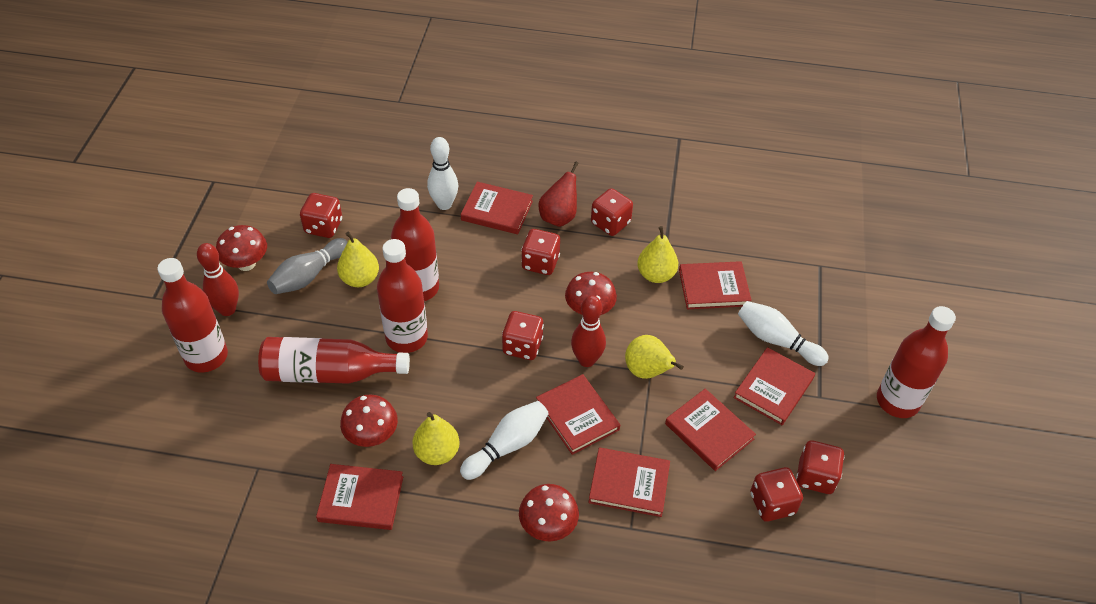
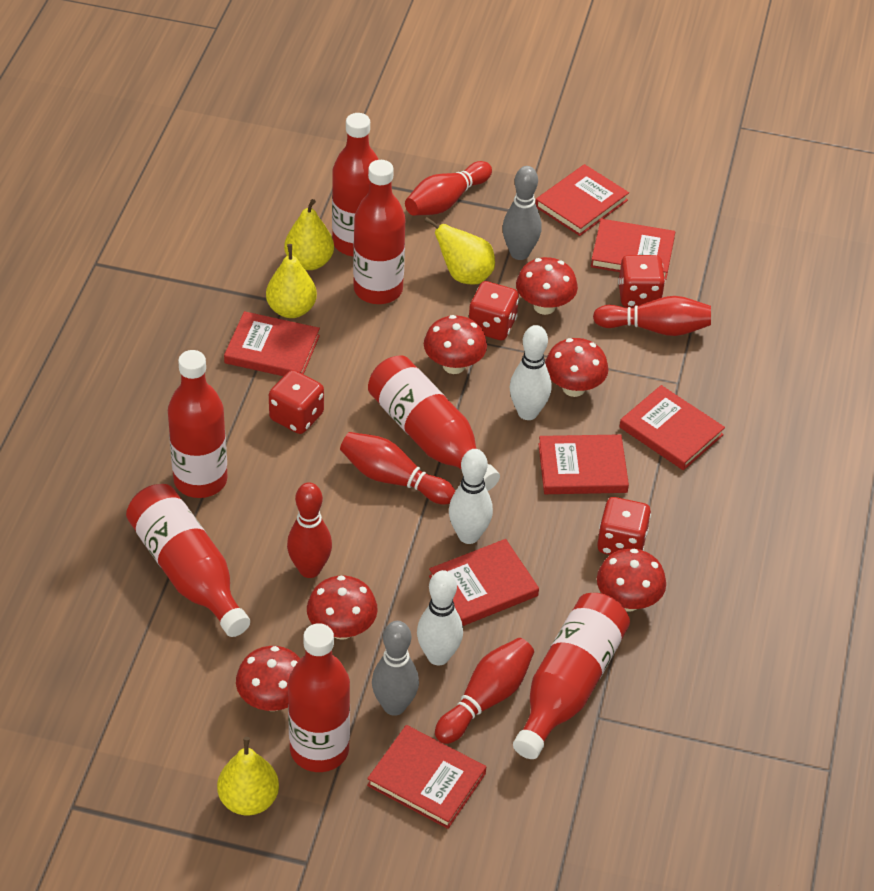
grey bowling pin: 1 -> 2
red bottle: 5 -> 7
red bowling pin: 2 -> 5
red dice: 6 -> 4
red mushroom: 4 -> 6
red pear: 1 -> 0

